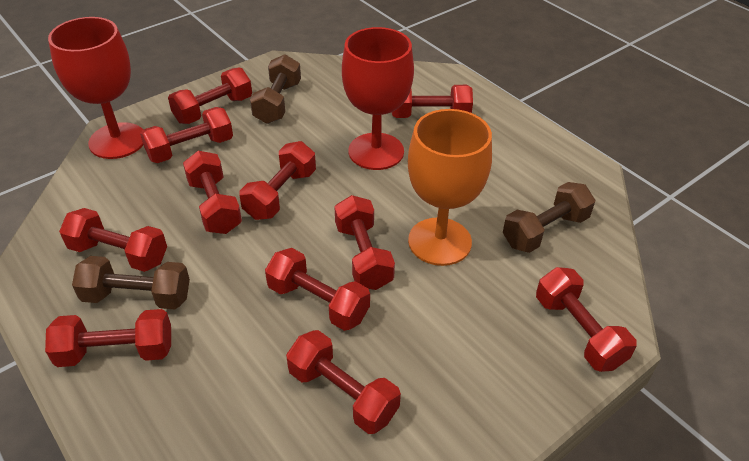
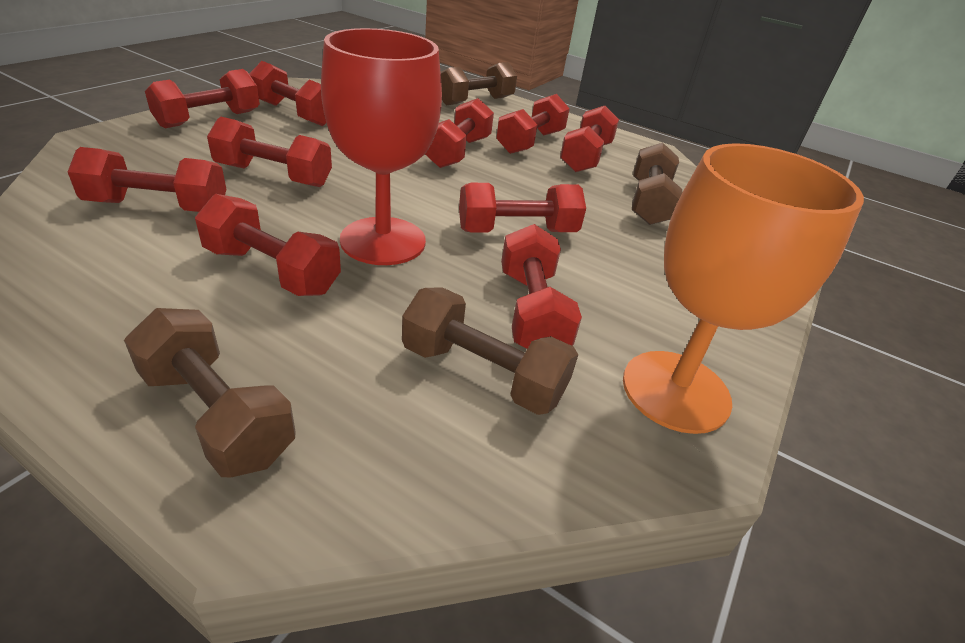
brown dumbbell: 3 -> 4
red dumbbell: 11 -> 10
red goblet: 2 -> 1

